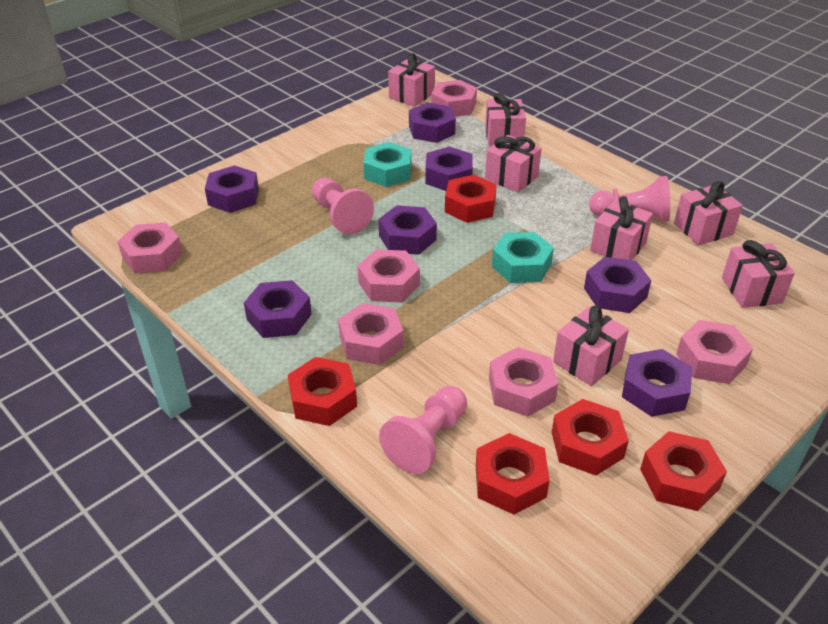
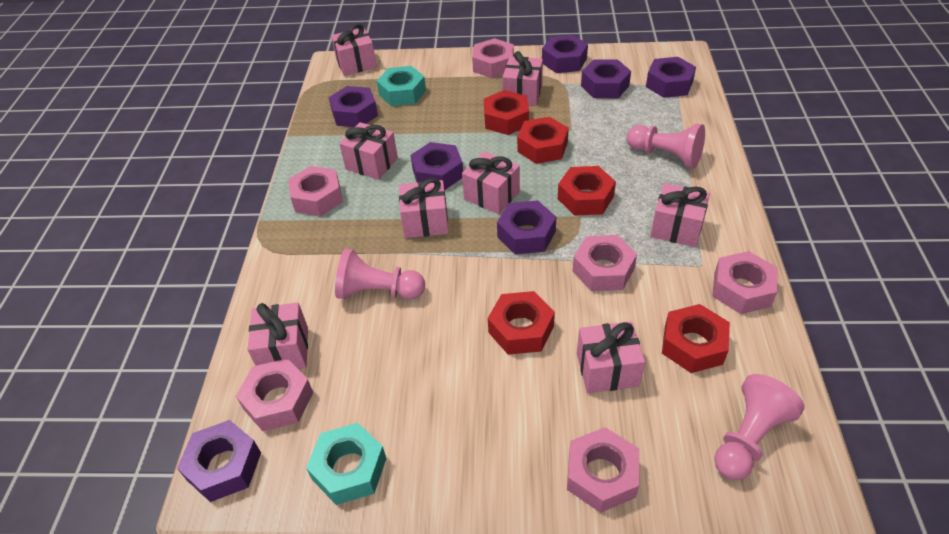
pink gift: 7 -> 8

